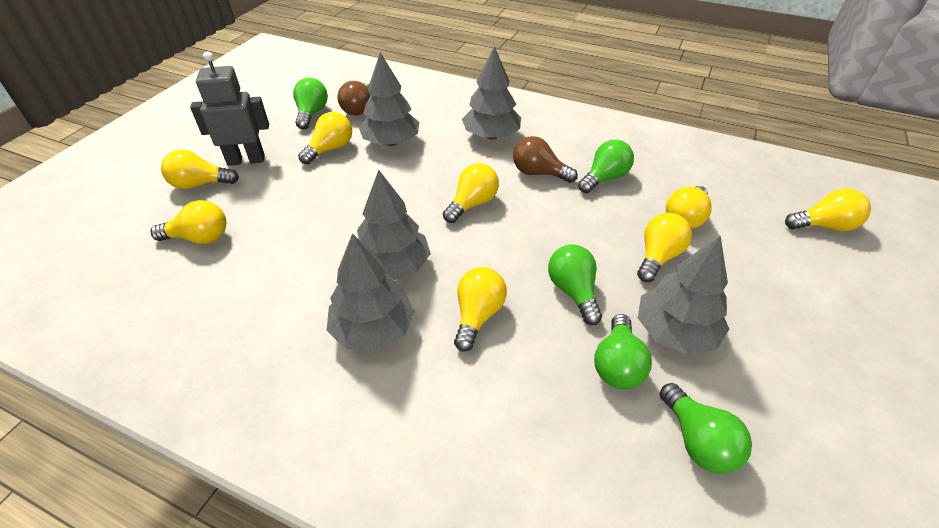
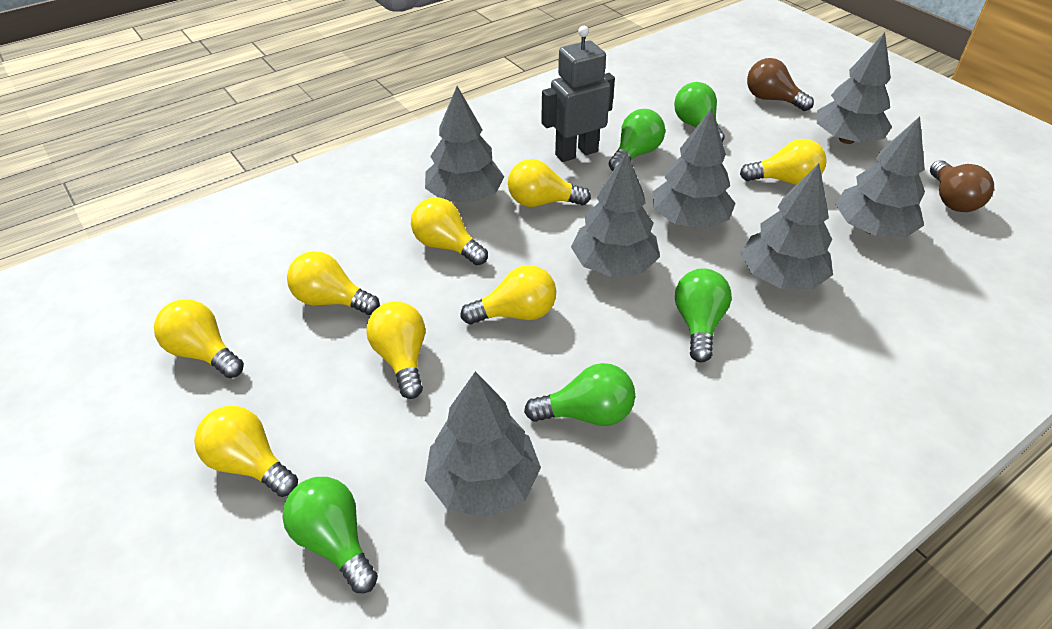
grey tree: 5 -> 7

